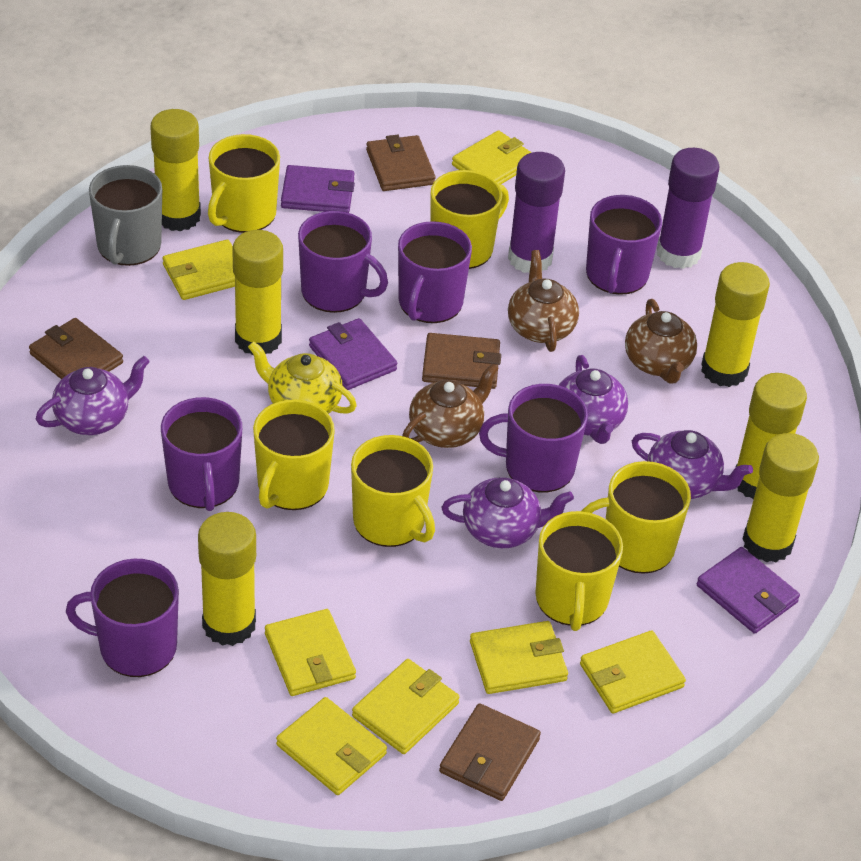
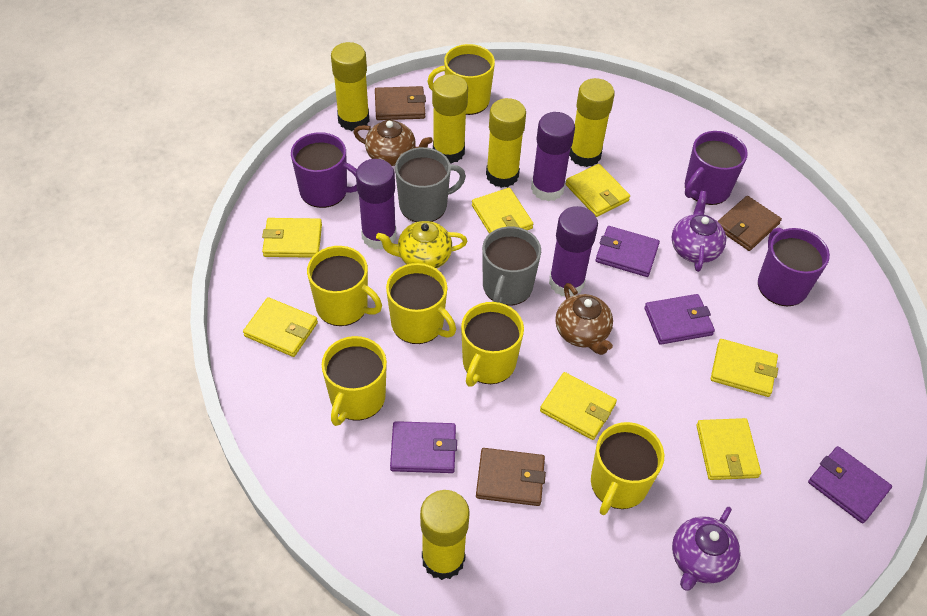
brown teapot: 3 -> 2
brown wallet: 4 -> 3
grey mug: 1 -> 2
purple glue stick: 2 -> 3
purple mug: 6 -> 3
purple teapot: 4 -> 2
purple wallet: 3 -> 4
yellow glue stick: 6 -> 5

